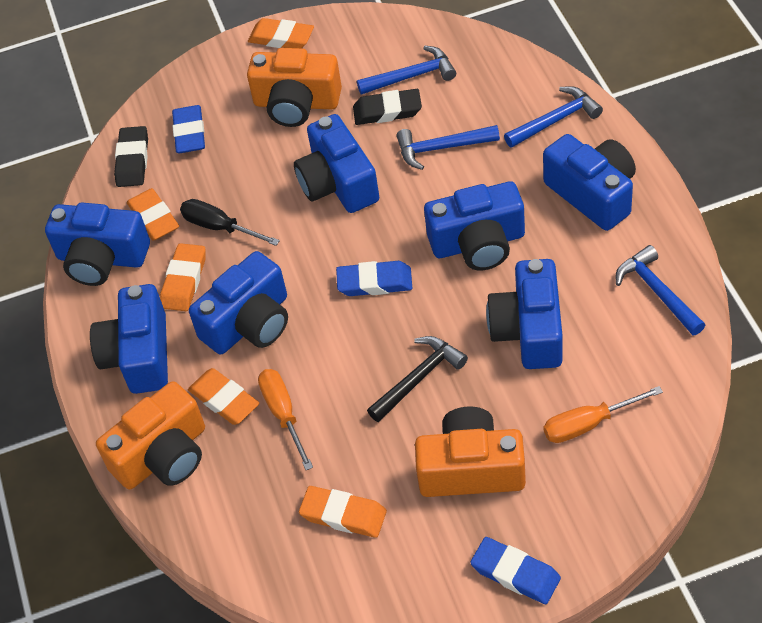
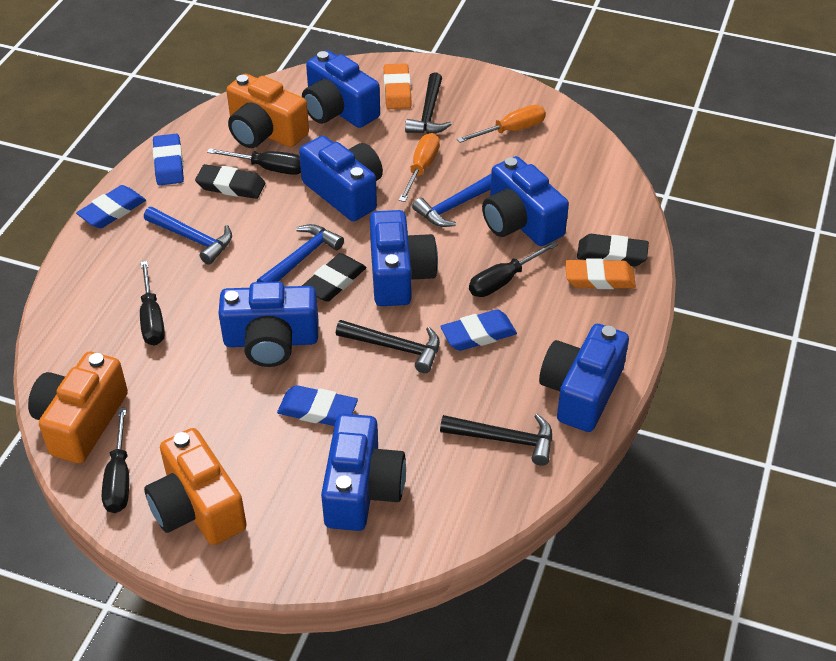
black eraser: 2 -> 3
black hammer: 1 -> 3
black screwdriver: 1 -> 4
blue eraser: 3 -> 4
blue hammer: 4 -> 3
orange eraser: 5 -> 2

